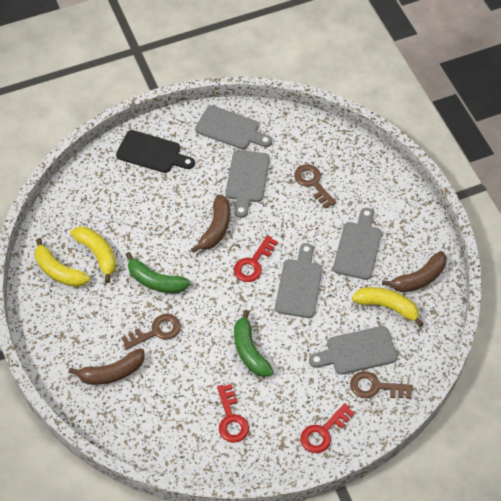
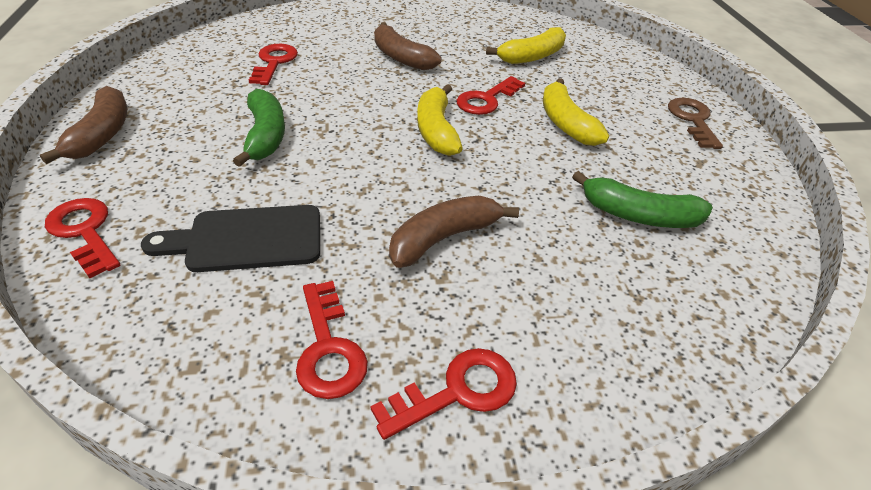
brown key: 3 -> 1
grey cutting board: 5 -> 0
red key: 3 -> 5

